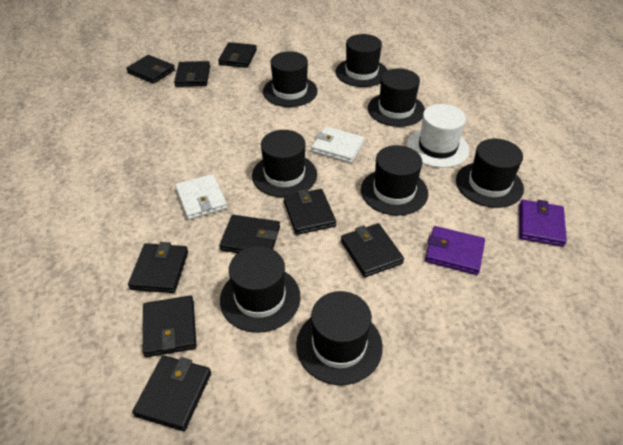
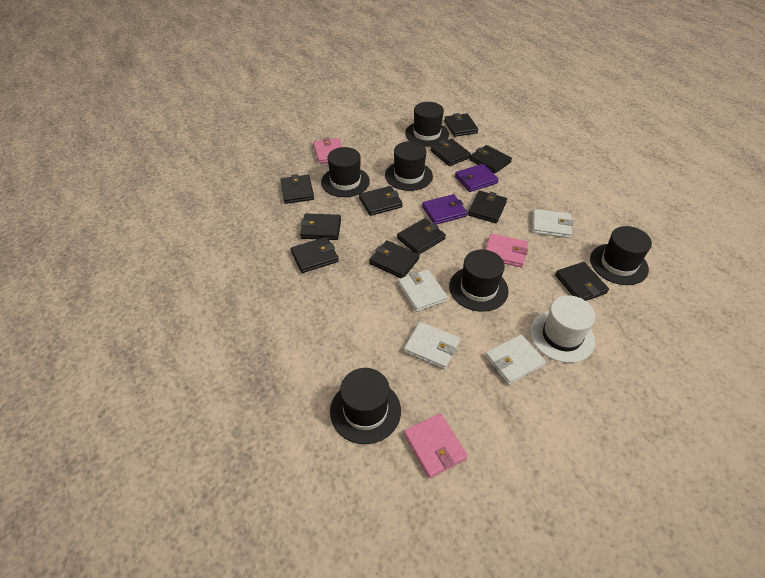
black hat: 8 -> 6
black wallet: 9 -> 11
pink wallet: 0 -> 3
white wallet: 2 -> 4

